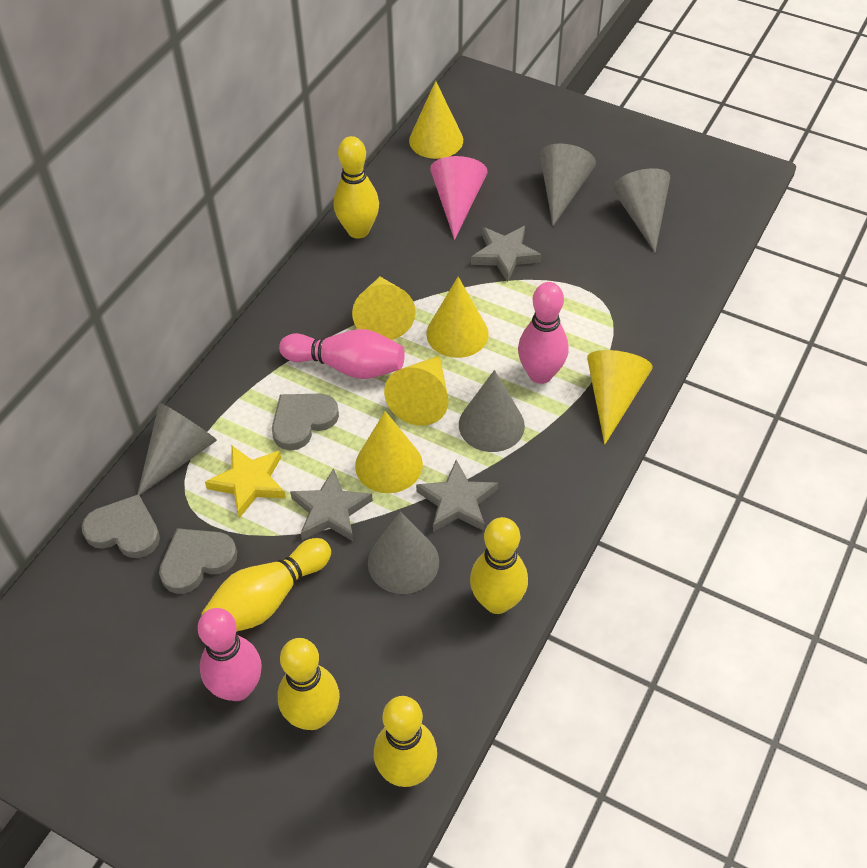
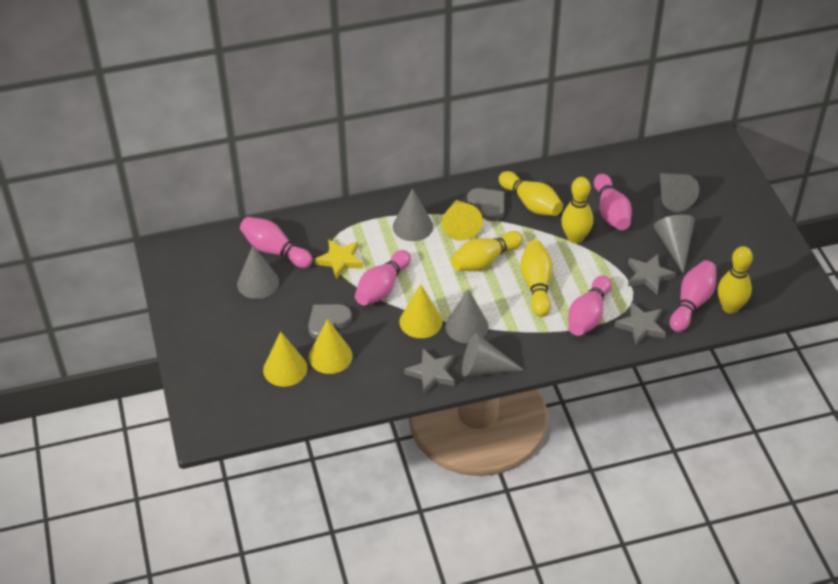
grey cone: 5 -> 6
grey heart: 3 -> 2
pink bowling pin: 3 -> 5
pink cone: 1 -> 0
yellow cone: 6 -> 4

